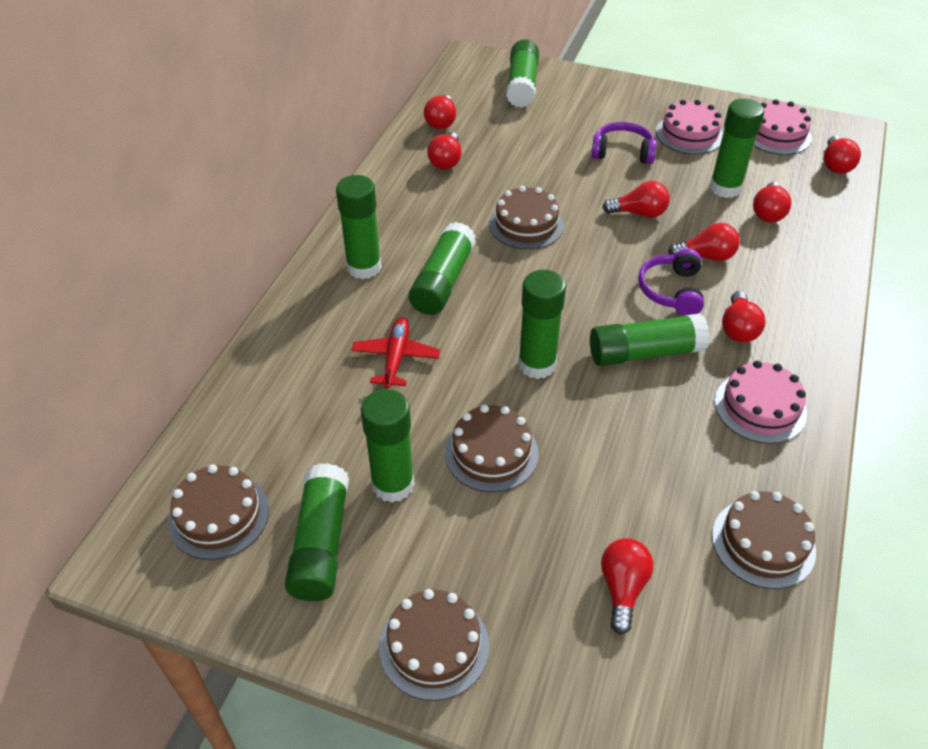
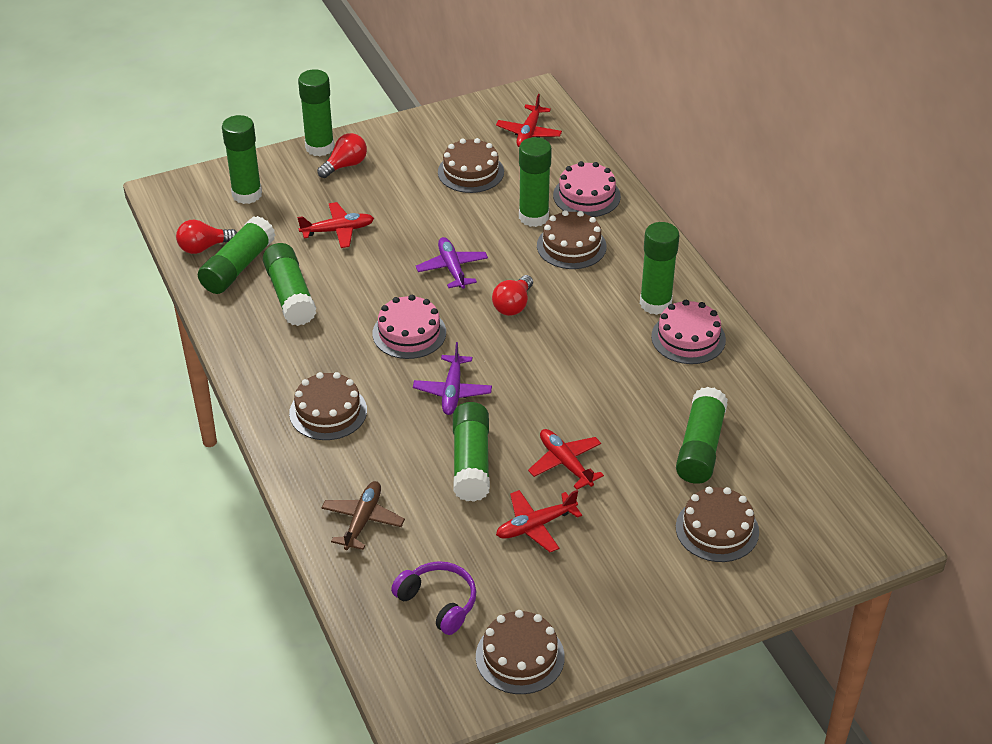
brown plane: 0 -> 1
purple headphones: 2 -> 1
purple plane: 0 -> 2
red light bulb: 8 -> 3
red plane: 1 -> 4

